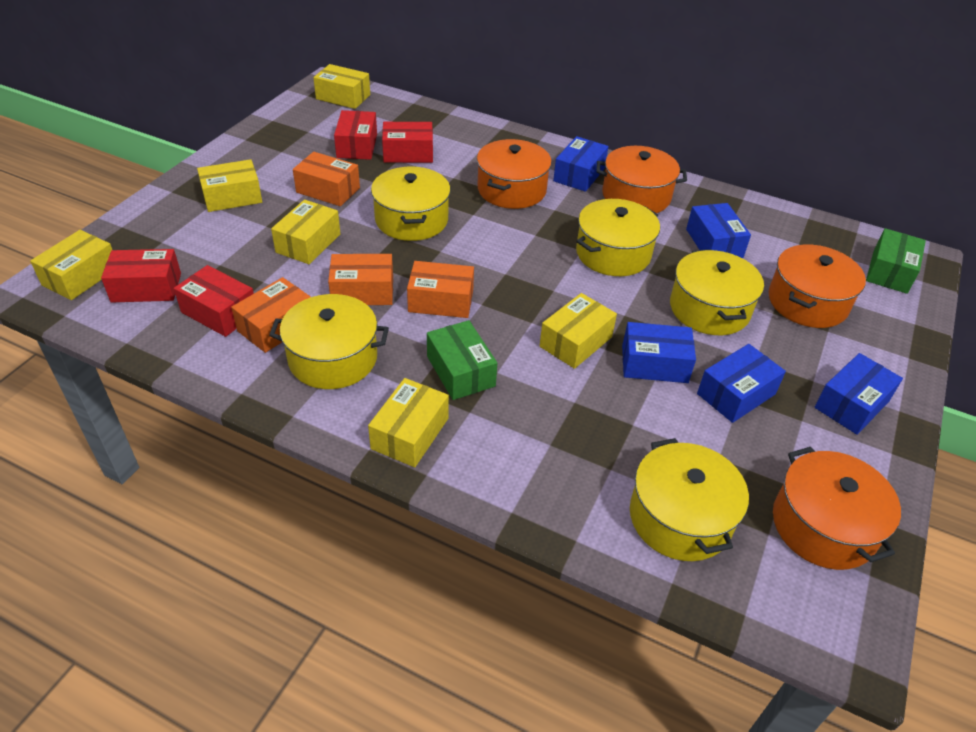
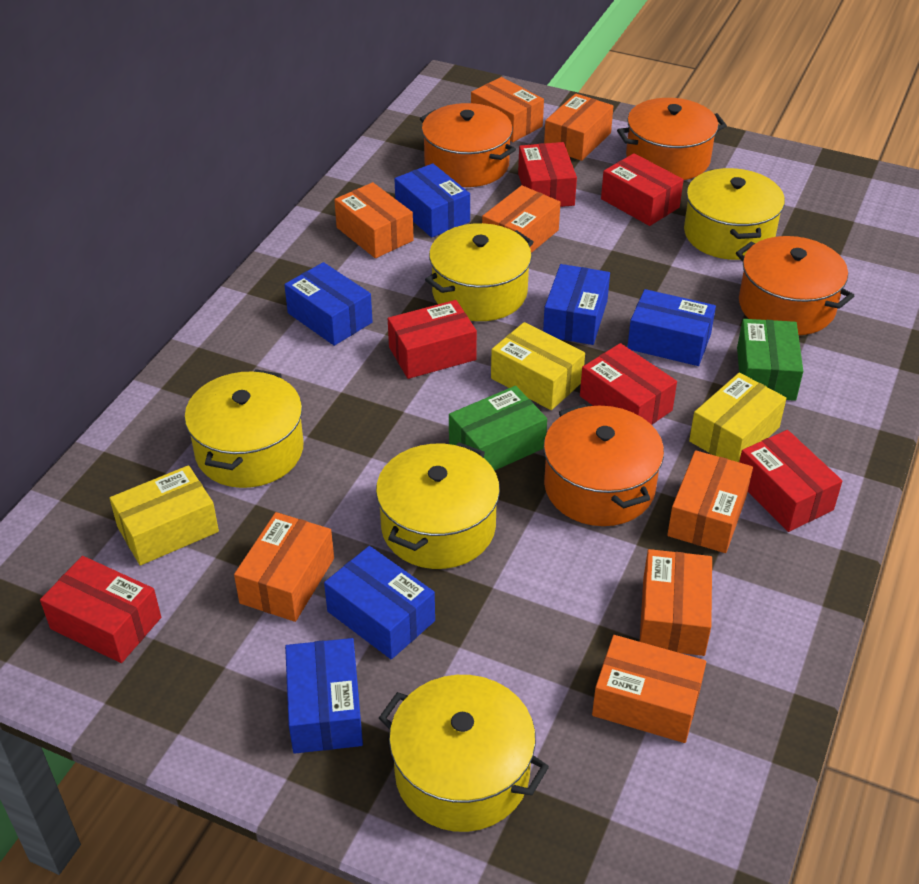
blue box: 5 -> 6
orange box: 4 -> 8
red box: 4 -> 6
yellow box: 6 -> 3

